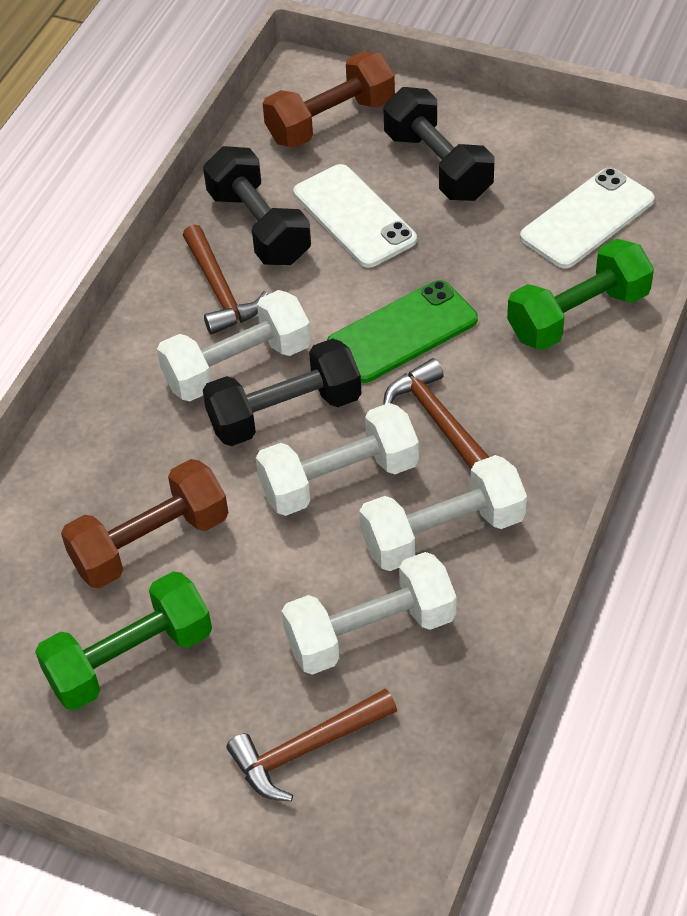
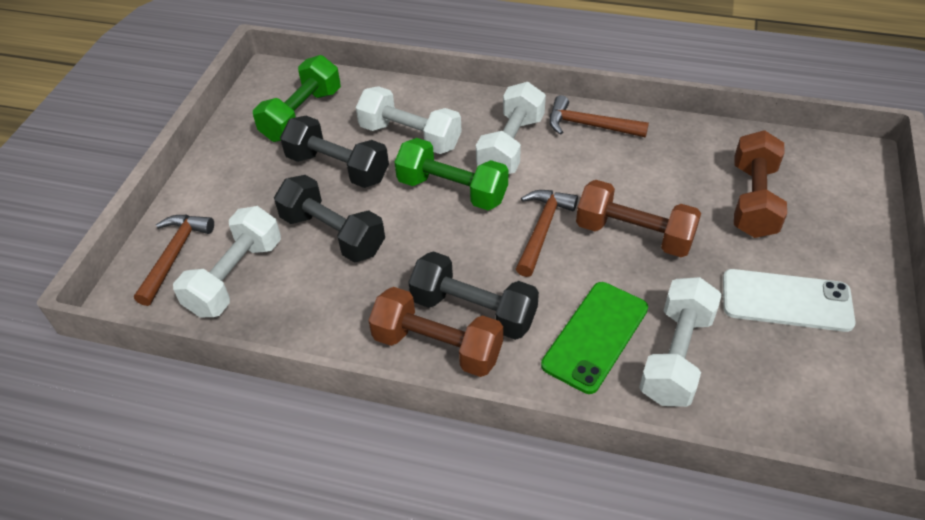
brown dumbbell: 2 -> 3
white phone: 2 -> 1

